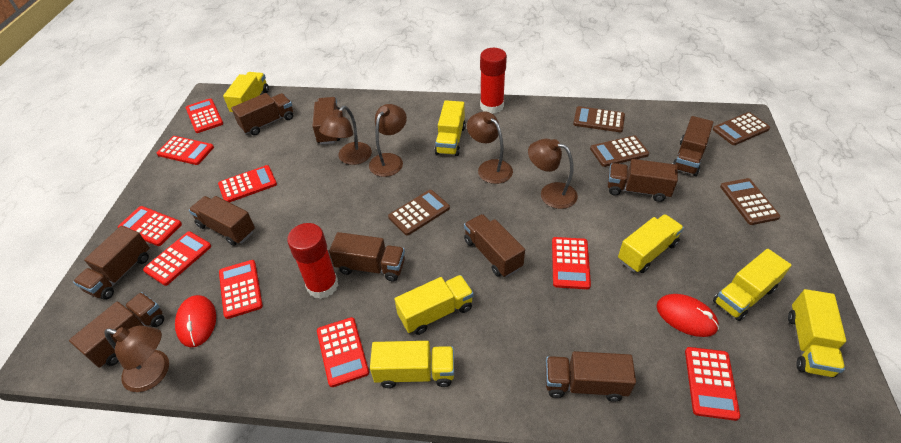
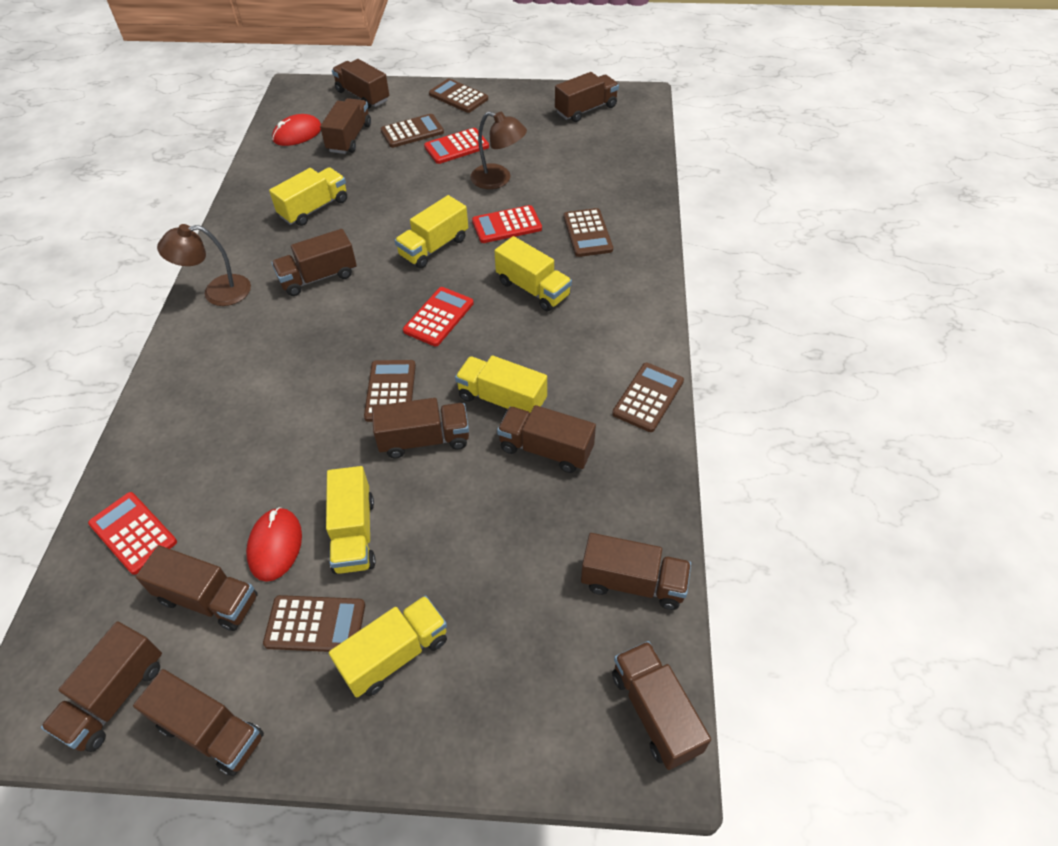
brown calculator: 5 -> 6
brown lamp: 5 -> 2
brown truck: 10 -> 11
red calculator: 9 -> 4
red glue stick: 2 -> 0
yellow truck: 7 -> 6

